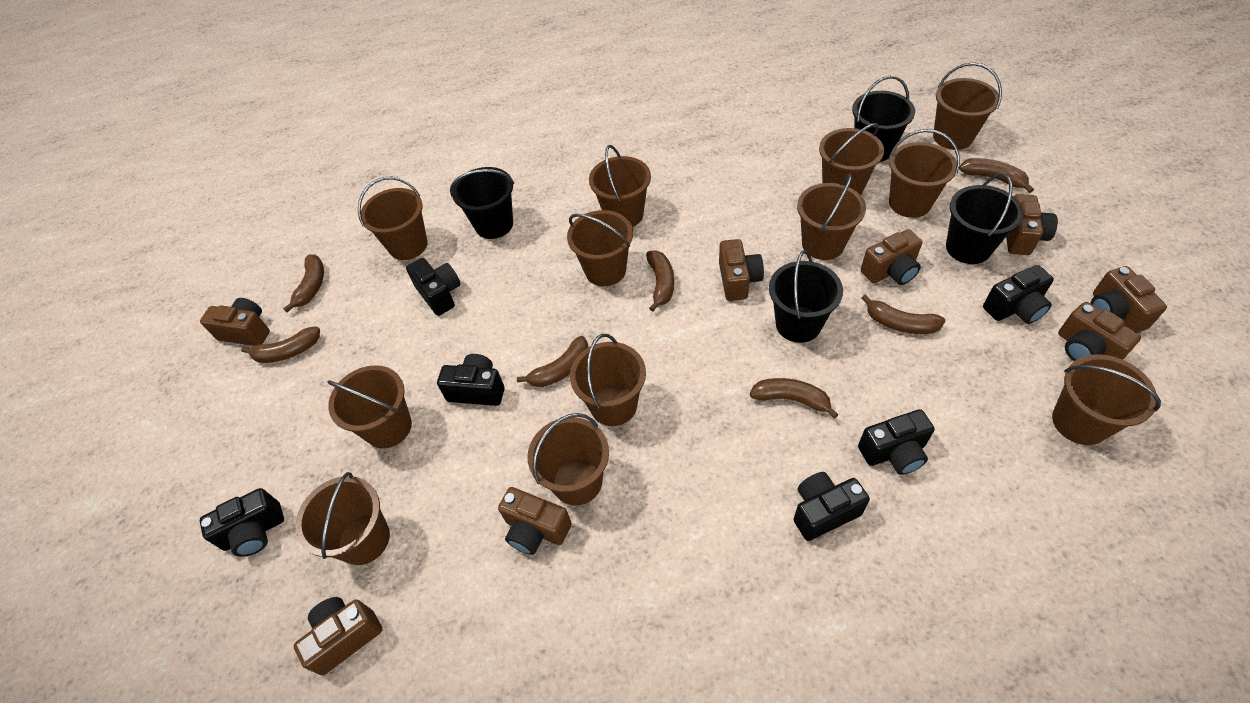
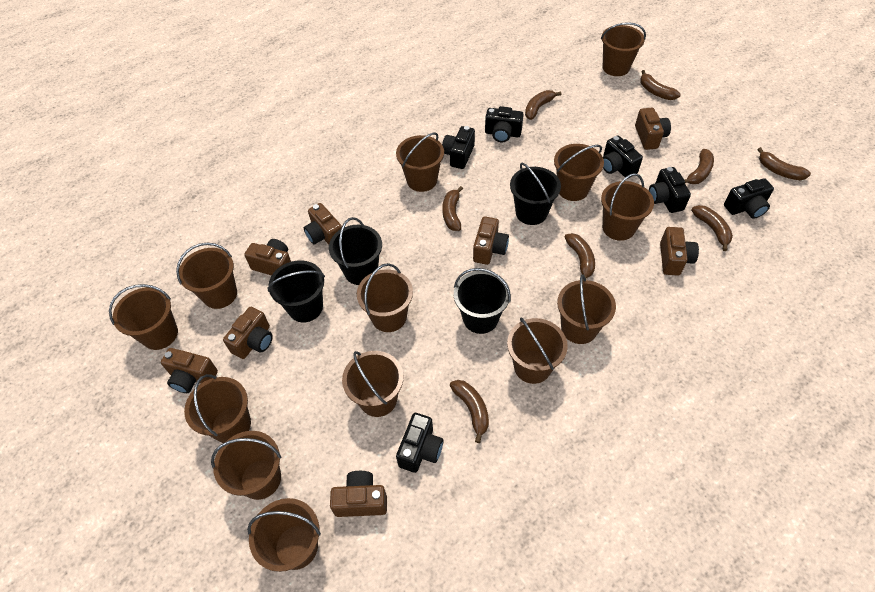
brown banana: 7 -> 8
brown bucket: 12 -> 13

